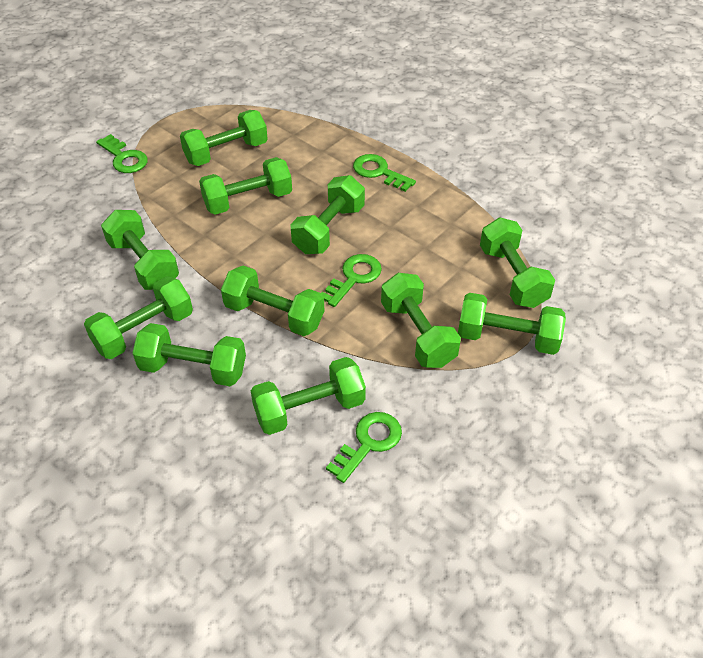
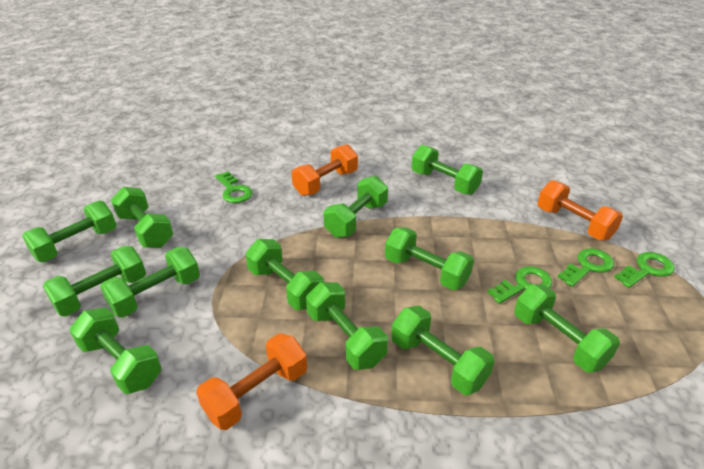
green dumbbell: 11 -> 12
orange dumbbell: 0 -> 3

